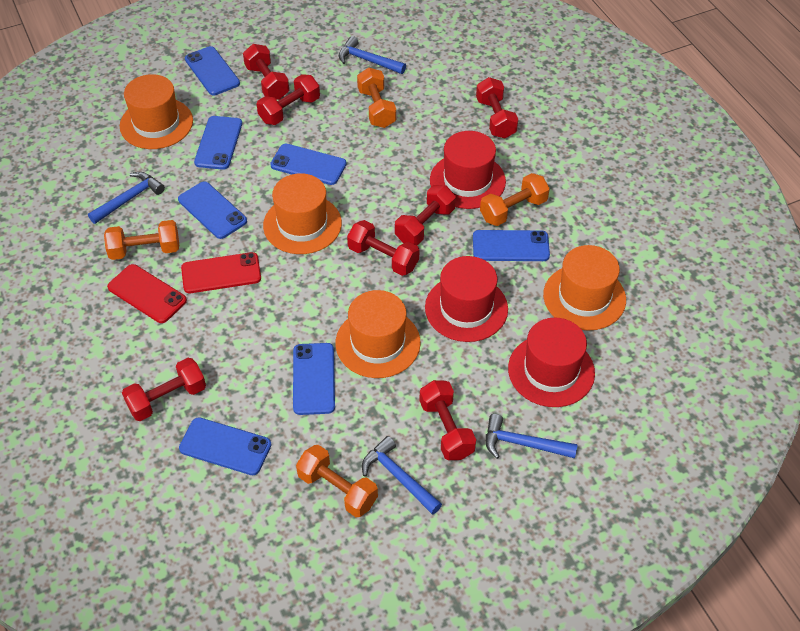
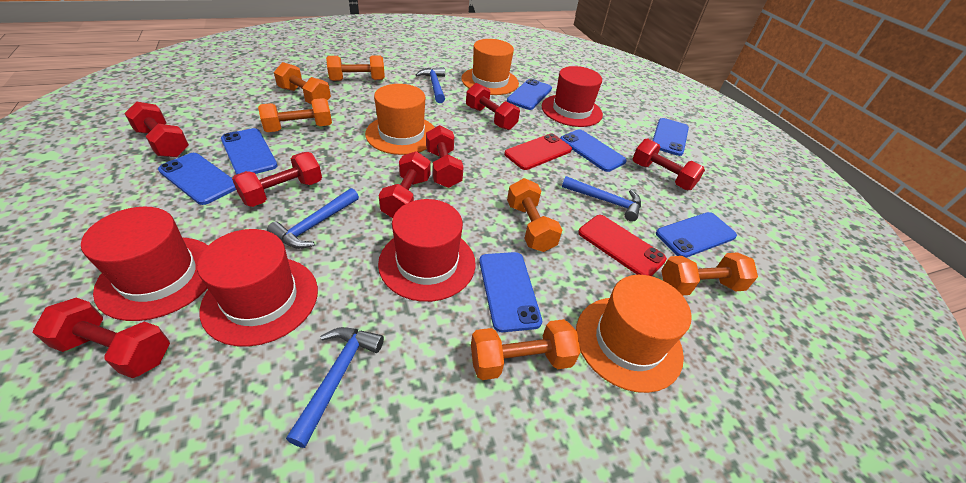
orange dumbbell: 4 -> 6
orange hat: 4 -> 3
red hat: 3 -> 4

